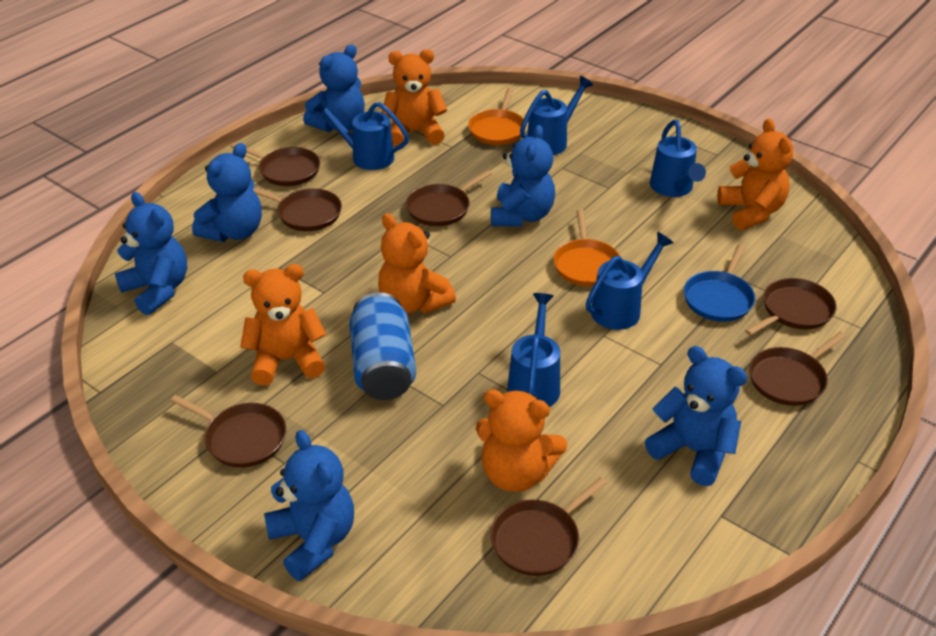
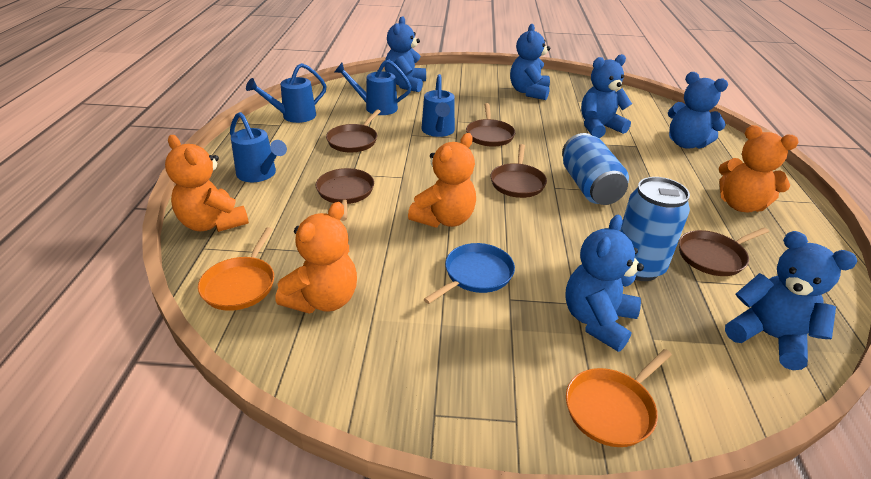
blue can: 1 -> 2
blue watering can: 5 -> 4
brown pan: 7 -> 5
orange teddy bear: 5 -> 4

